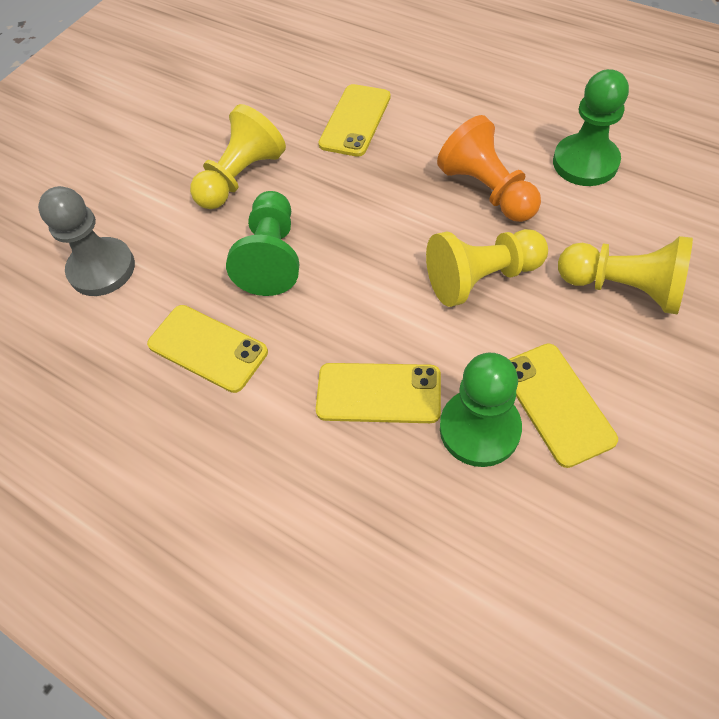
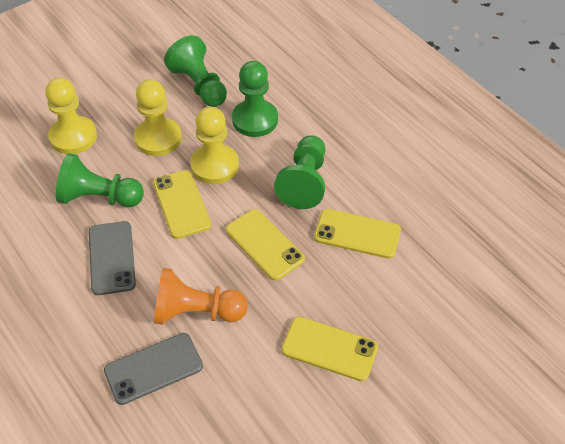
green pawn: 3 -> 4
grey pawn: 1 -> 0
grey phone: 0 -> 2

